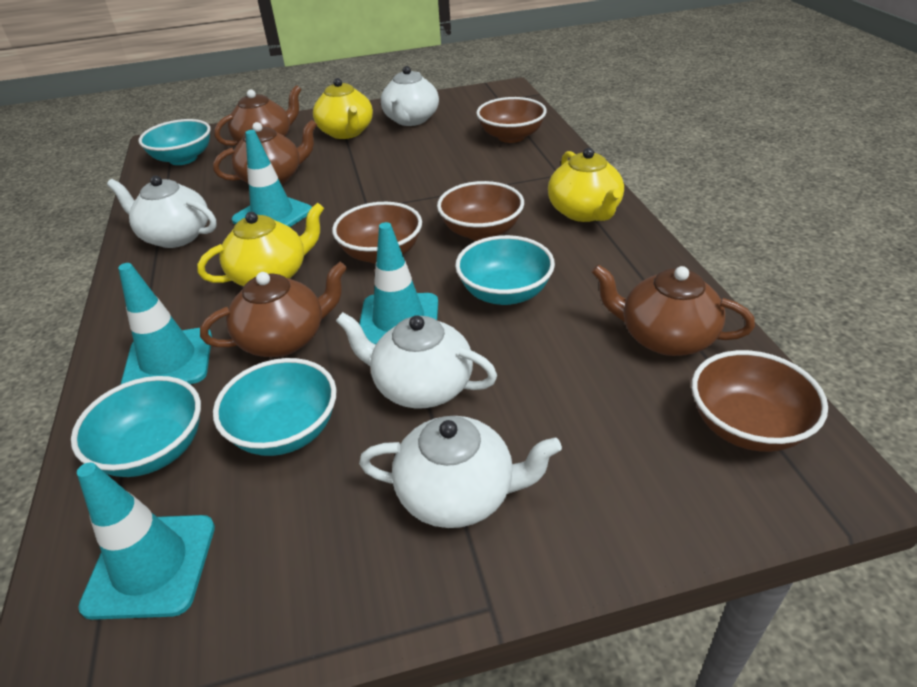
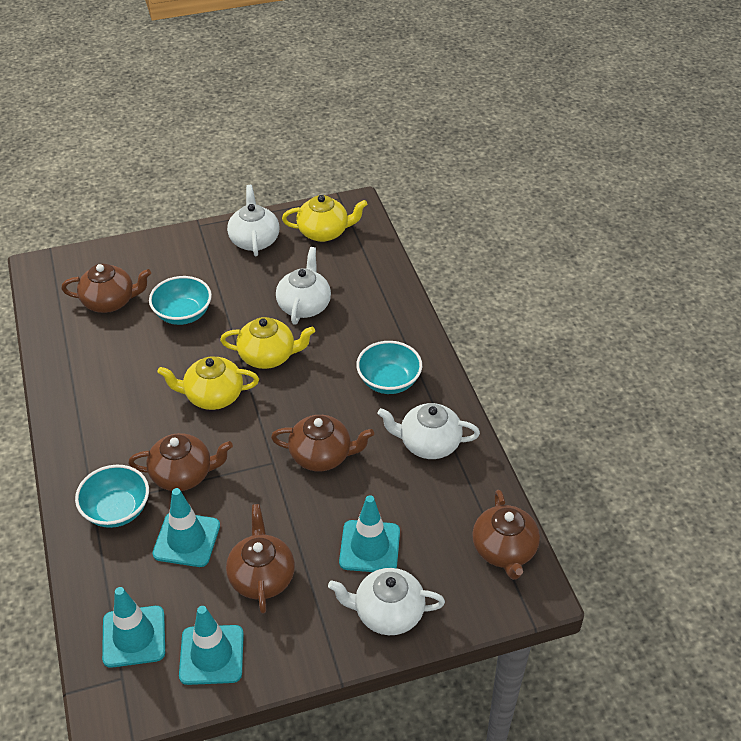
brown bowl: 4 -> 0
brown teapot: 4 -> 5
turquoise bowl: 4 -> 3

